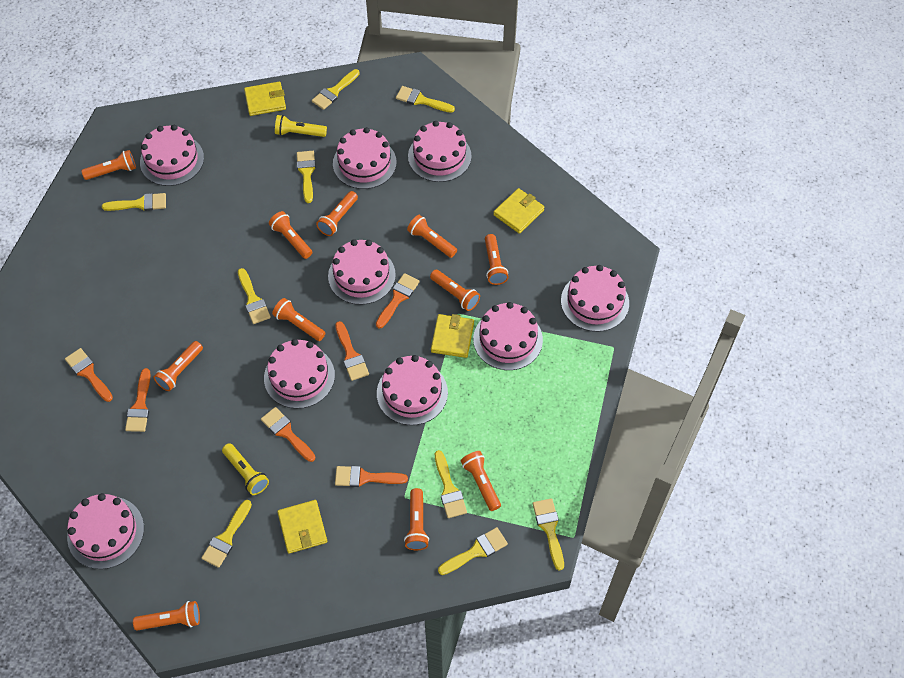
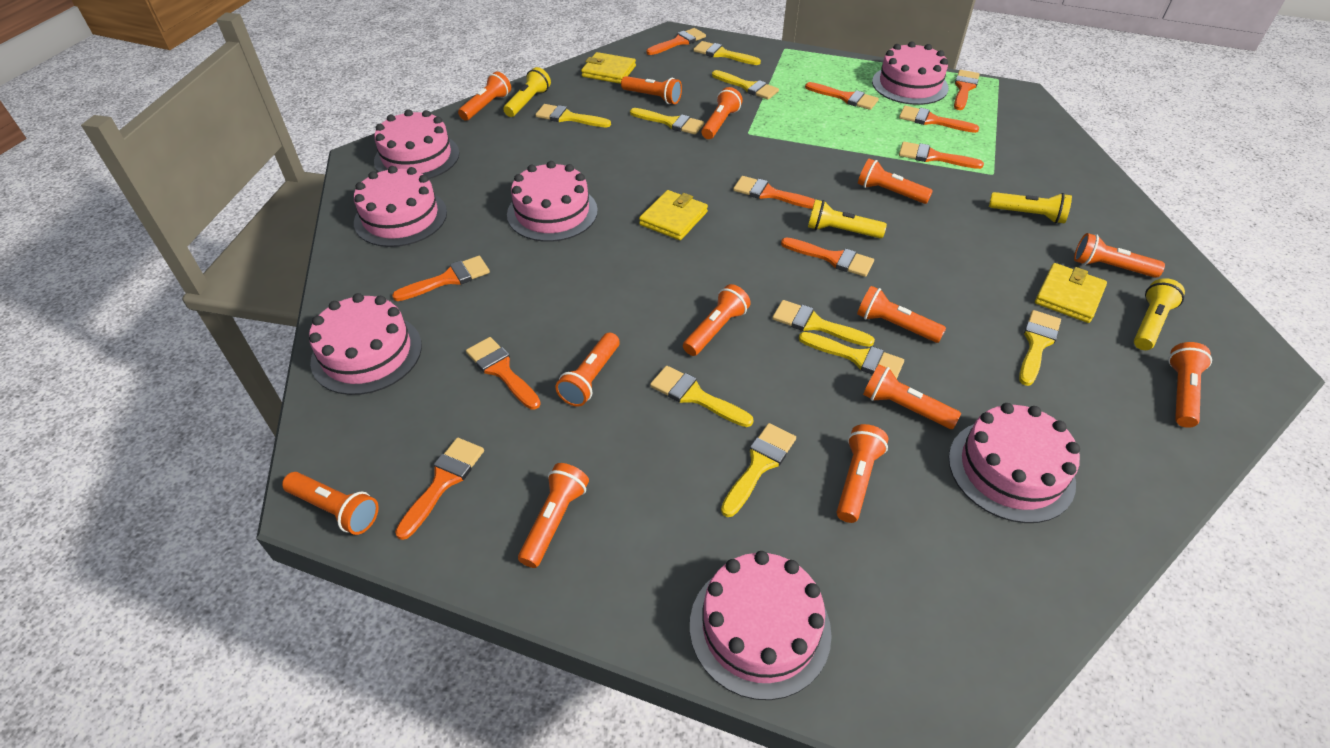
orange brush: 6 -> 10
orange flashlight: 11 -> 13
pink cake: 9 -> 7
yellow flashlight: 2 -> 4
yellow wallet: 4 -> 3

